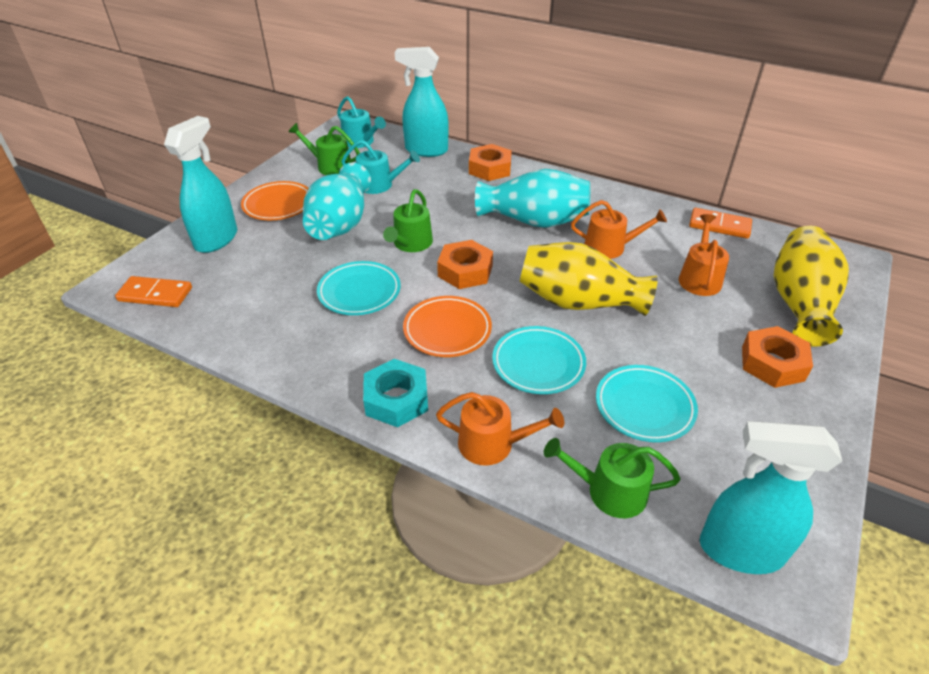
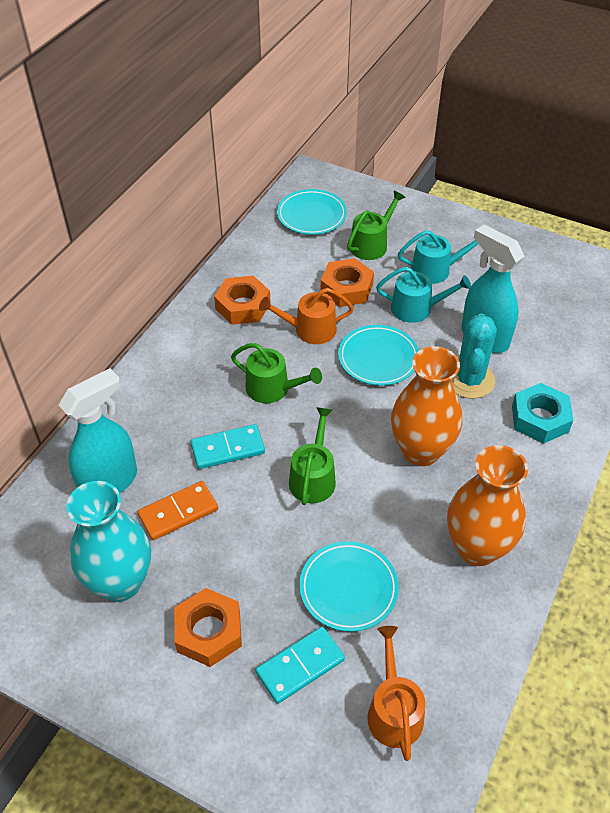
orange domino: 2 -> 1
orange plate: 2 -> 0
orange vase: 0 -> 2
orange watering can: 3 -> 2
turquoise cactus: 0 -> 1
turquoise domino: 0 -> 2
turquoise spray bottle: 3 -> 2
turquoise vase: 2 -> 1
yellow vase: 2 -> 0

